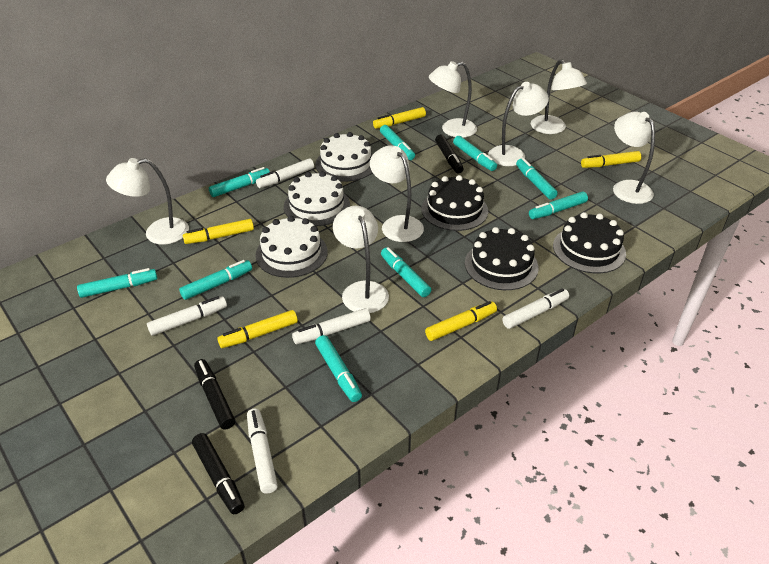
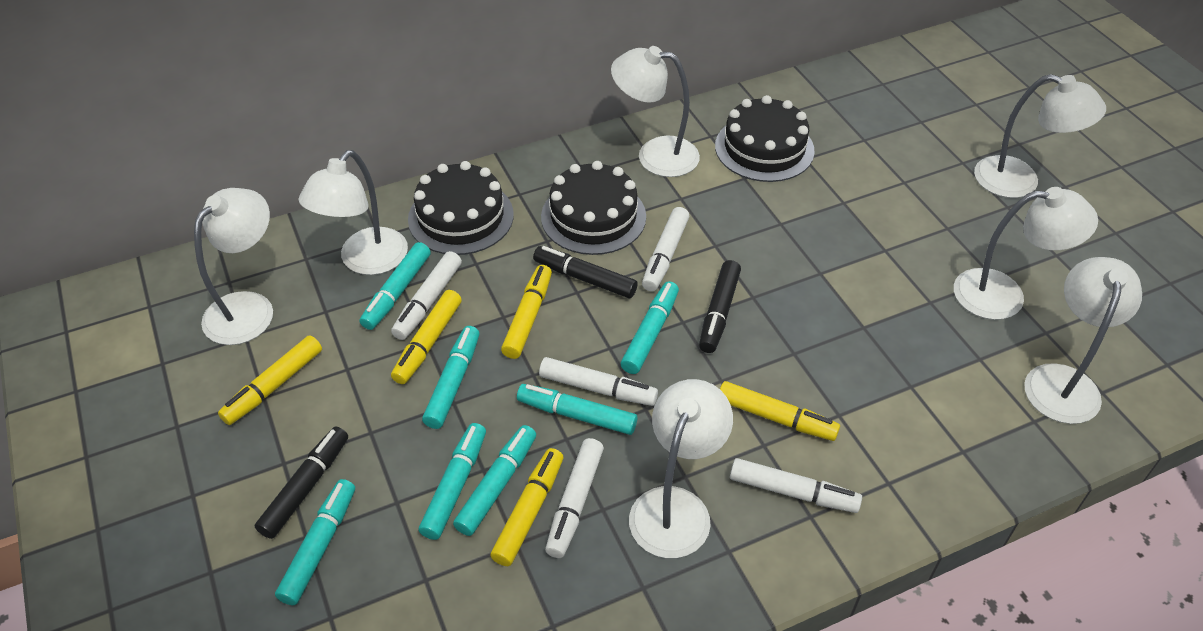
turquoise marker: 9 -> 7
white cake: 3 -> 0

